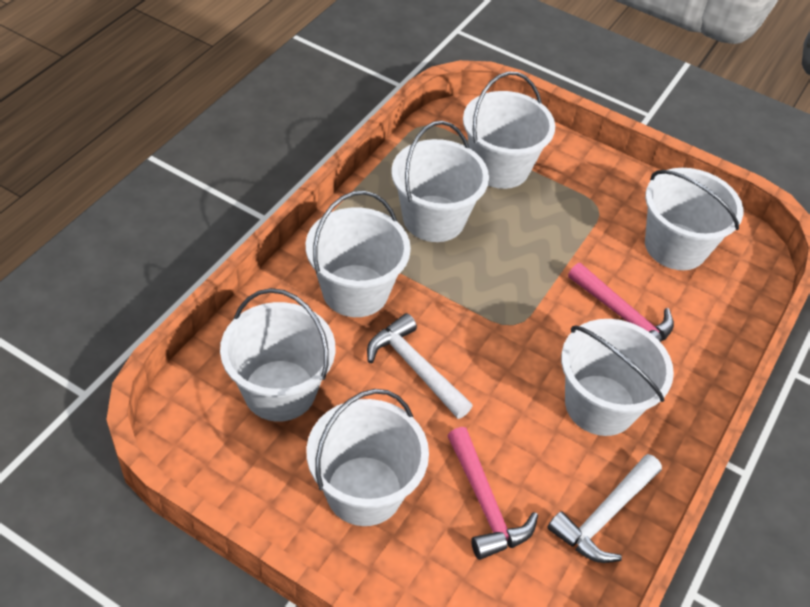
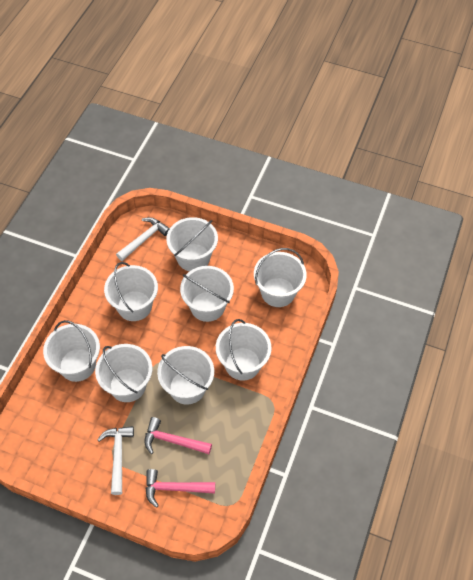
white bucket: 7 -> 8

